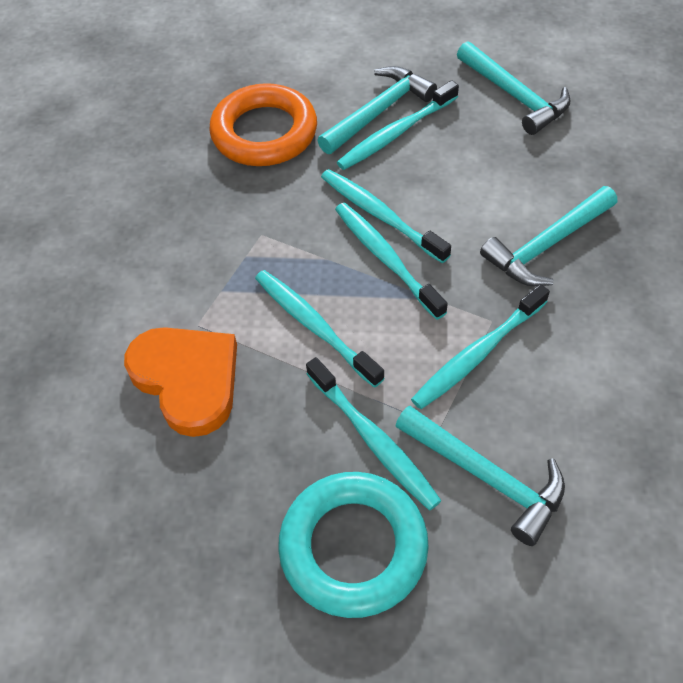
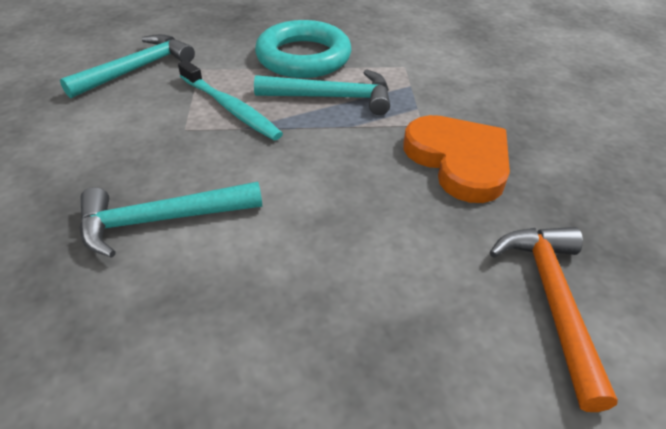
orange hammer: 0 -> 1
orange ring: 1 -> 0
turquoise hammer: 4 -> 3
turquoise toothbrush: 6 -> 1

